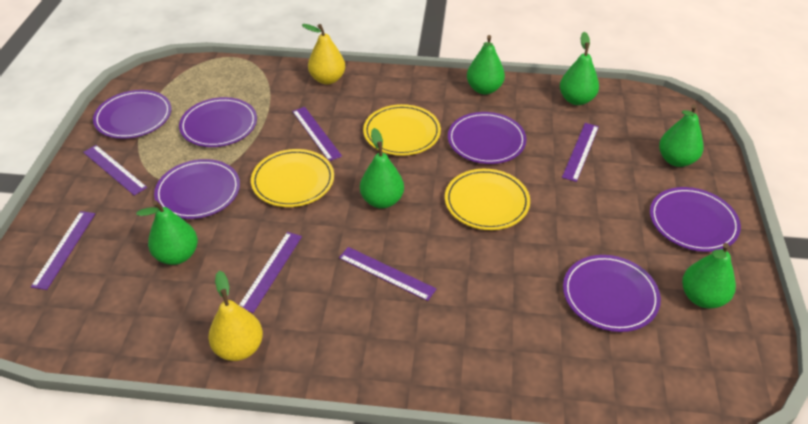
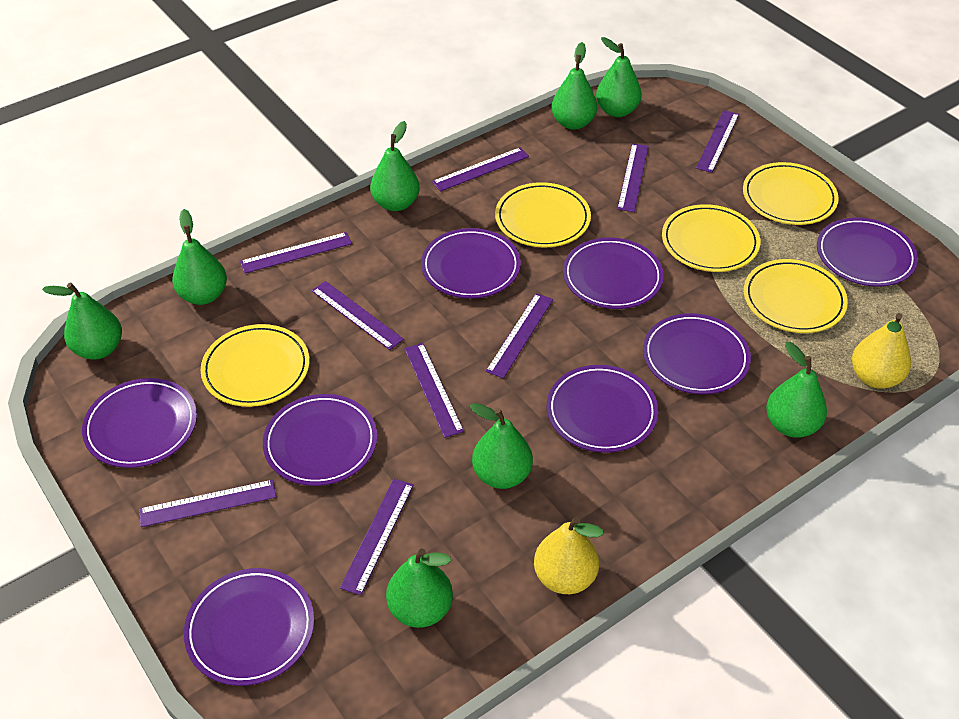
green pear: 6 -> 8
purple plate: 6 -> 8
purple ruler: 6 -> 9
yellow plate: 3 -> 5

